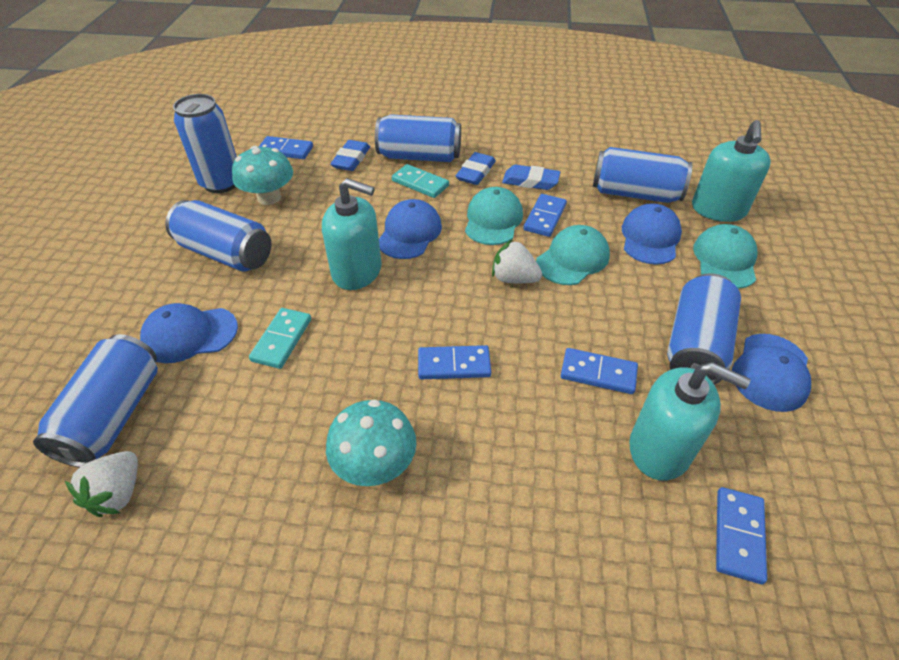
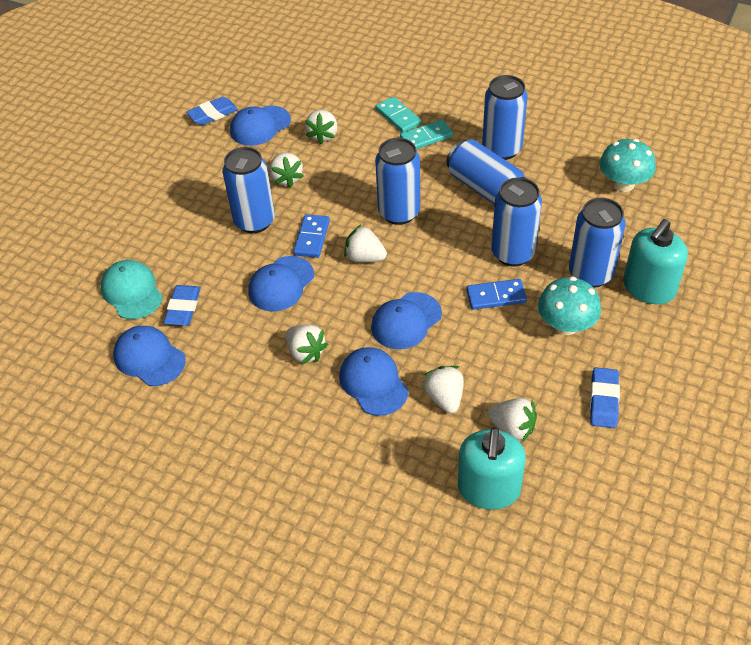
blue cap: 4 -> 5
blue domino: 5 -> 2
turquoise cap: 3 -> 1
turquoise soap dispenser: 3 -> 2
white strawberry: 2 -> 6

